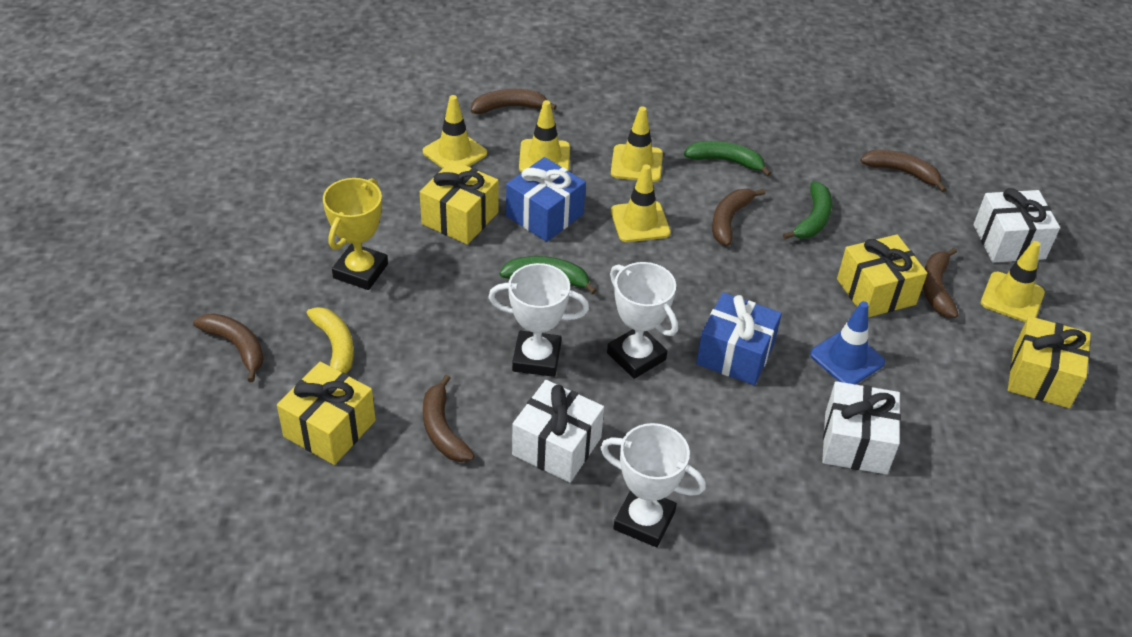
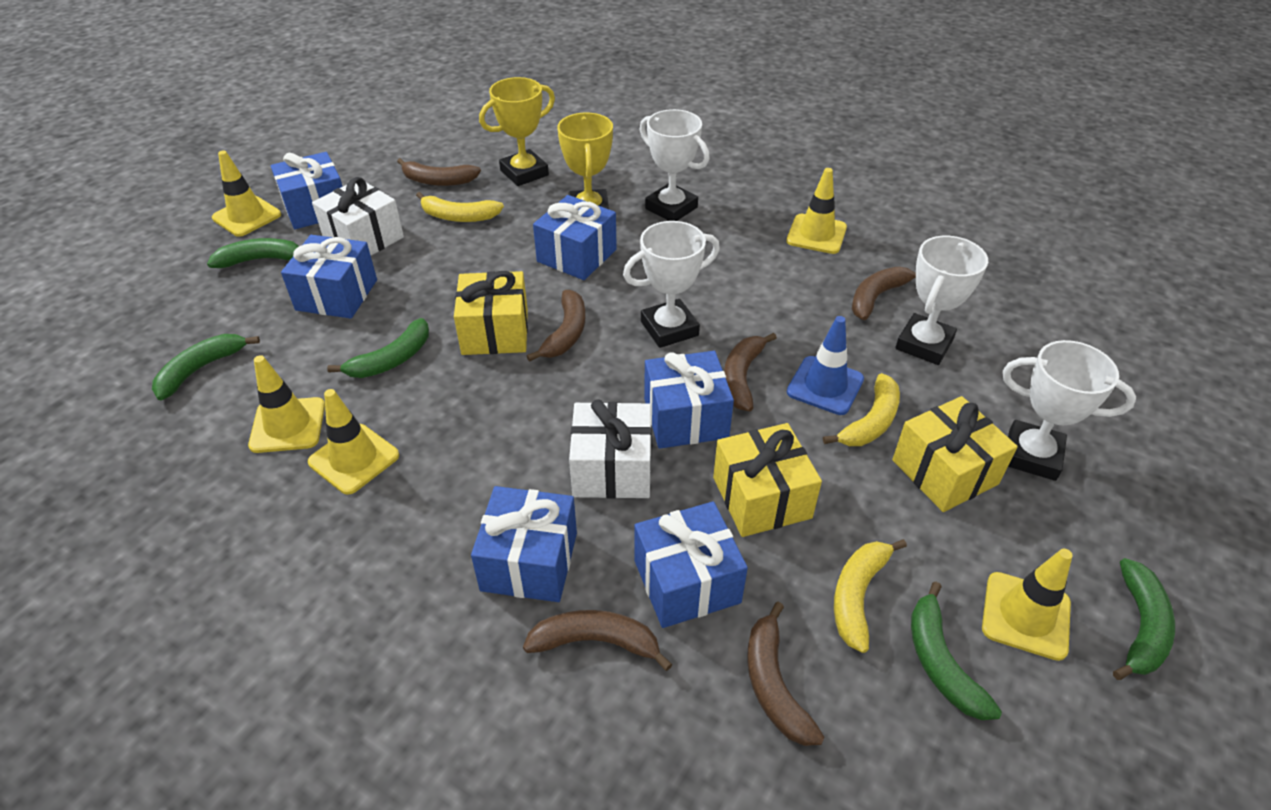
blue gift: 2 -> 6
green banana: 3 -> 5
white gift: 3 -> 2
white trophy: 3 -> 4
yellow banana: 1 -> 3
yellow gift: 4 -> 3
yellow trophy: 1 -> 2

